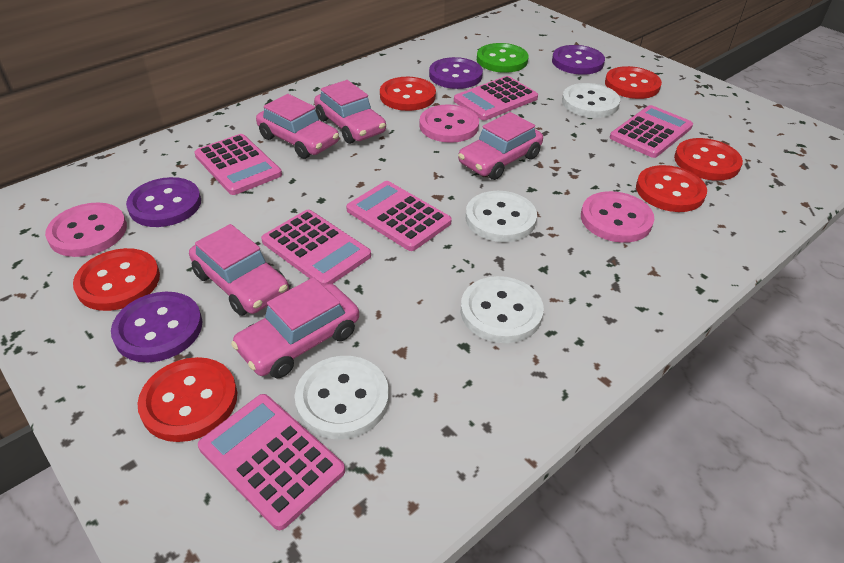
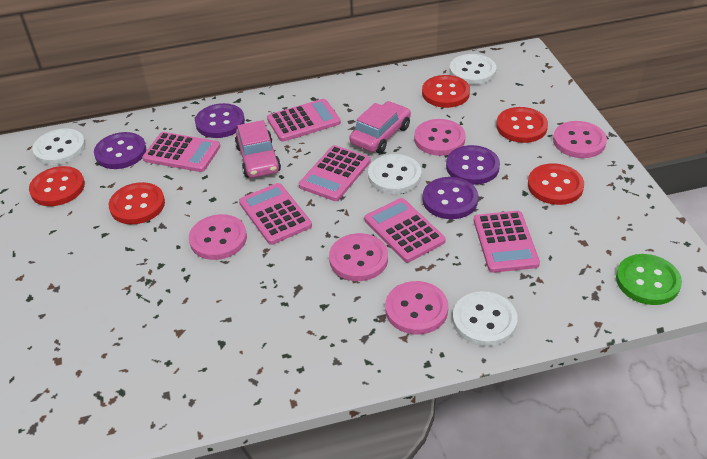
pink button: 3 -> 5
pink car: 5 -> 2
red button: 6 -> 5

